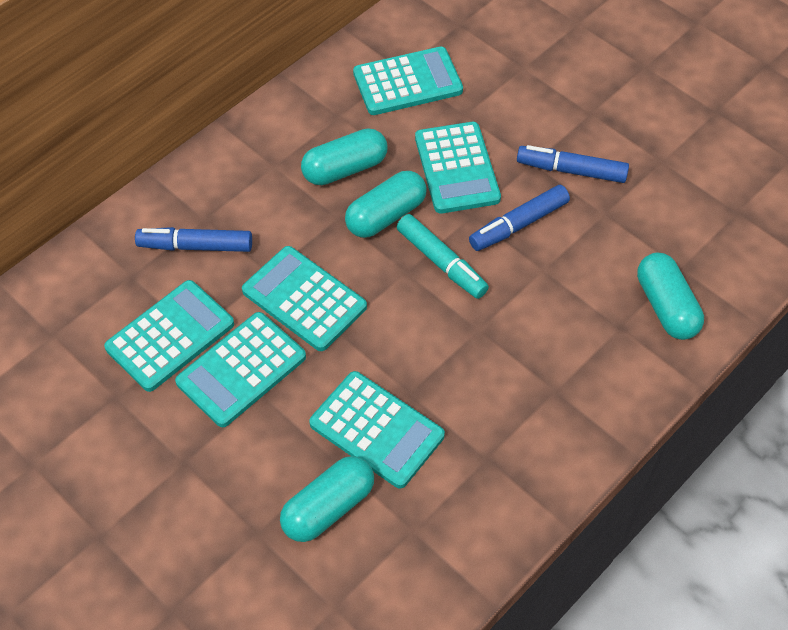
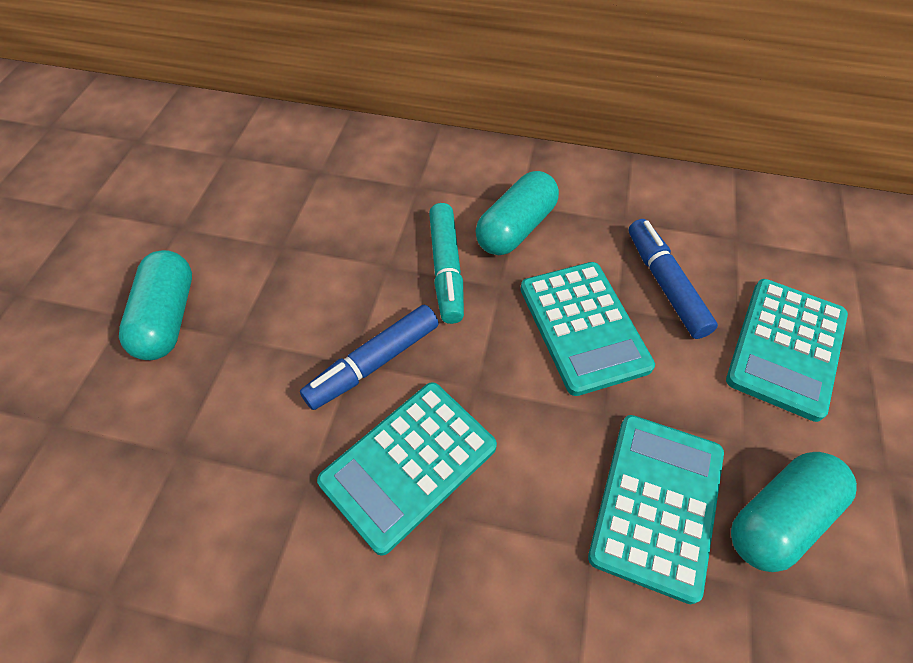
blue marker: 3 -> 2
turquoise calculator: 6 -> 4
turquoise capsule: 4 -> 3

